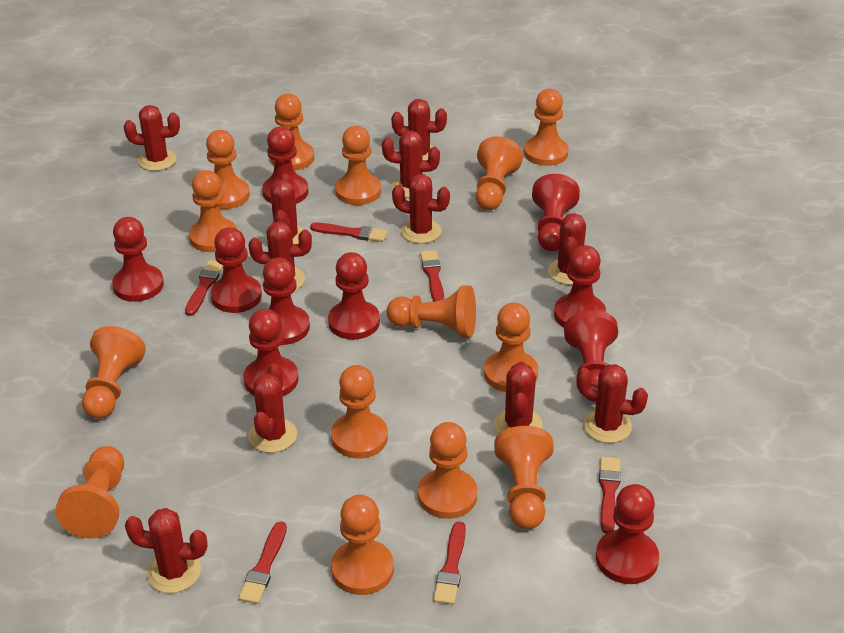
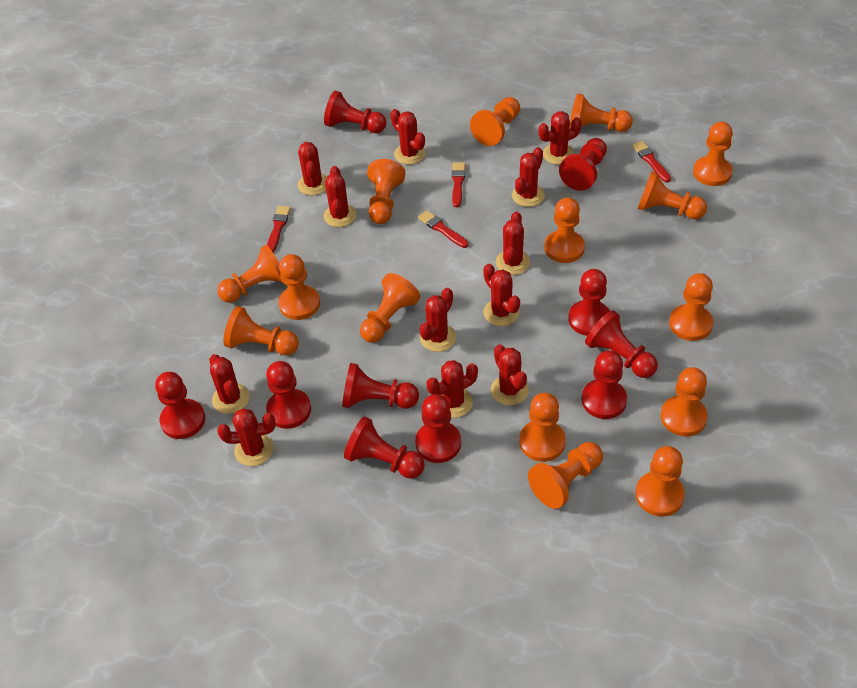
orange pawn: 14 -> 15
red brush: 6 -> 4
red cactus: 11 -> 12

